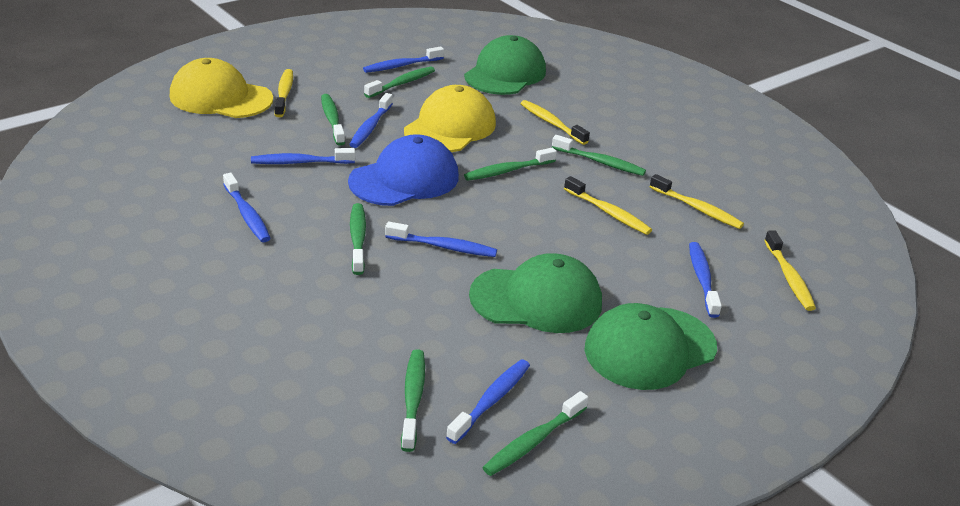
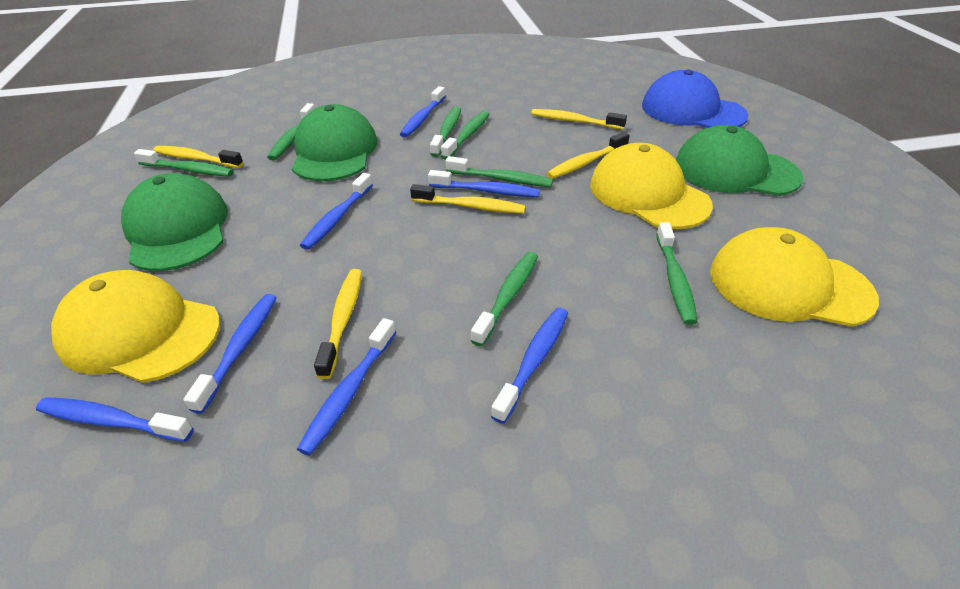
yellow cap: 2 -> 3

